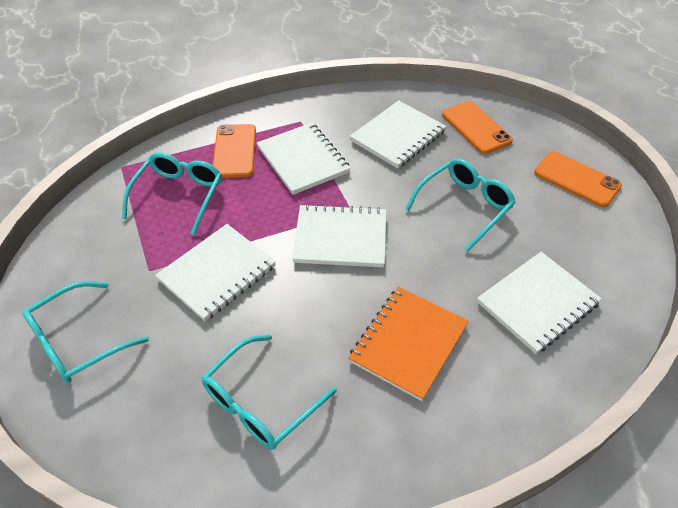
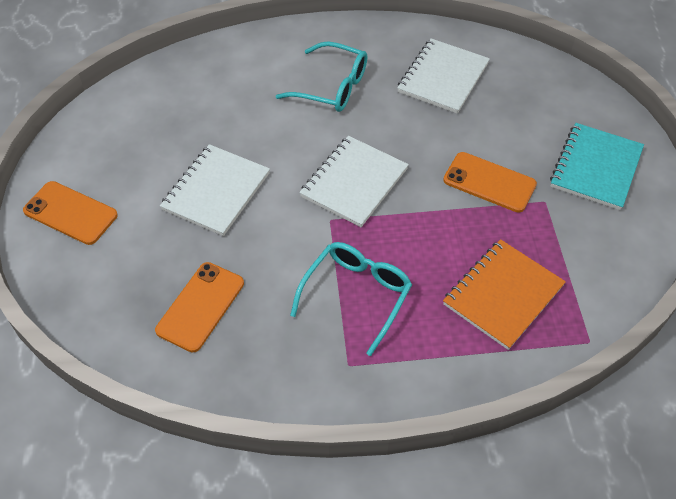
turquoise glasses: 4 -> 2
turquoise notebook: 0 -> 1
white notebook: 5 -> 3

